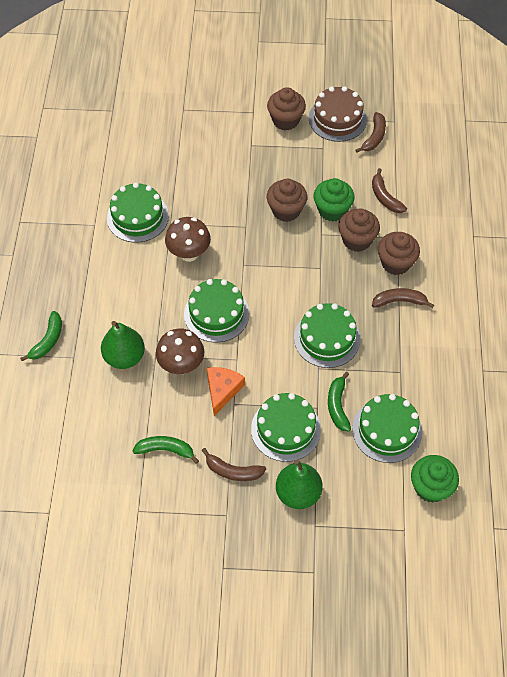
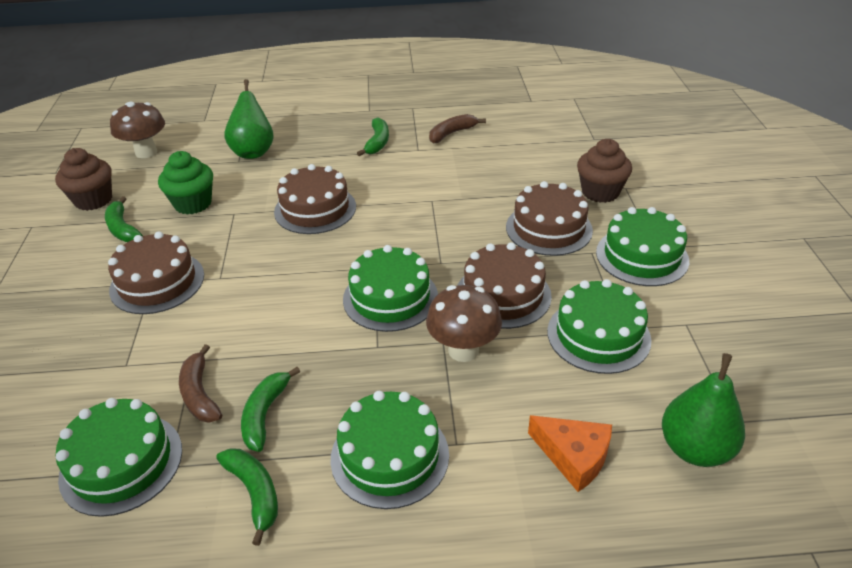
brown banana: 4 -> 2
brown cake: 1 -> 4
brown cupcake: 4 -> 2
green banana: 3 -> 4
green cupcake: 2 -> 1

